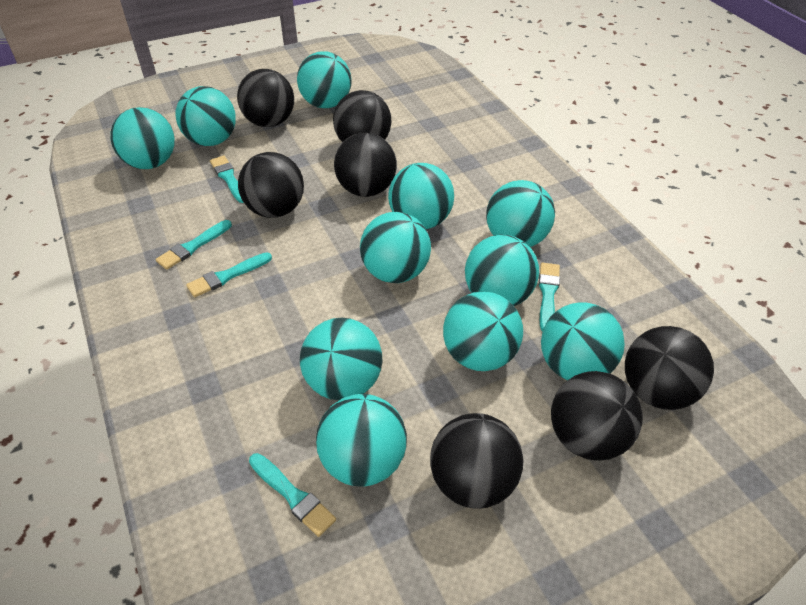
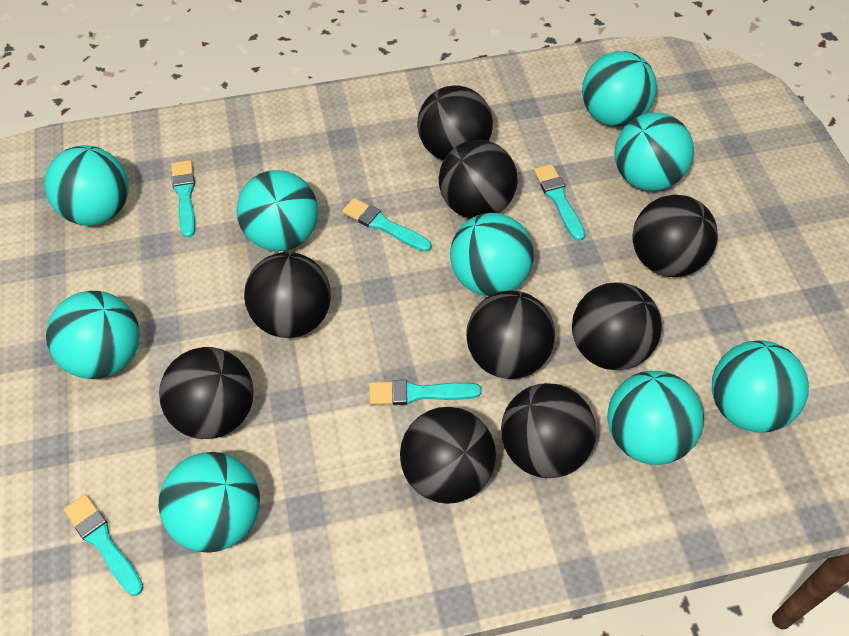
black ball: 7 -> 9
turquoise ball: 11 -> 9

